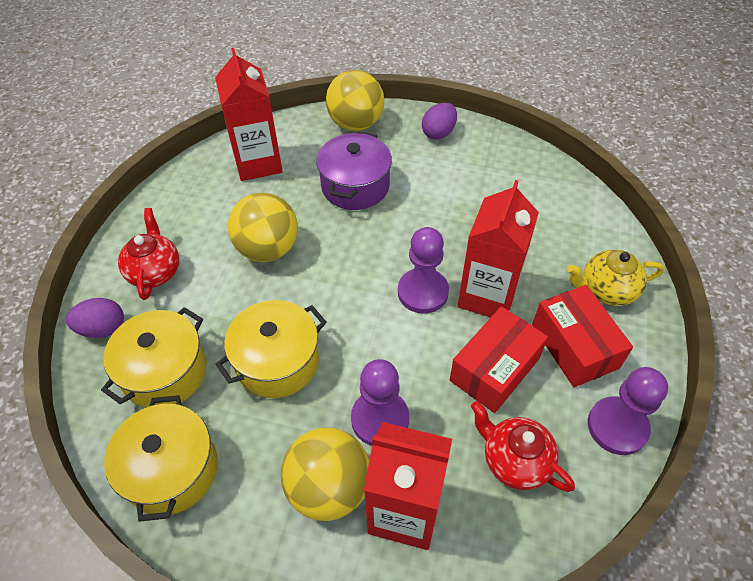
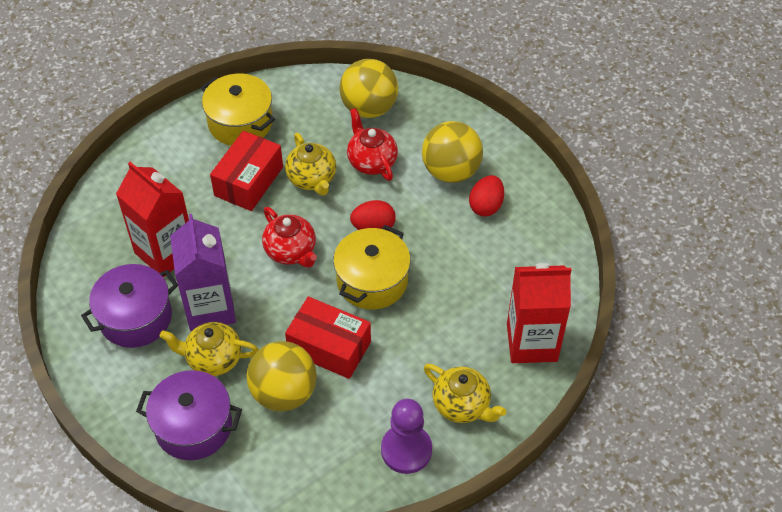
purple carton: 0 -> 1
purple egg: 2 -> 0
purple pawn: 3 -> 1
purple pot: 1 -> 2
red carton: 3 -> 2
red egg: 0 -> 2
yellow pot: 3 -> 2
yellow teapot: 1 -> 3

